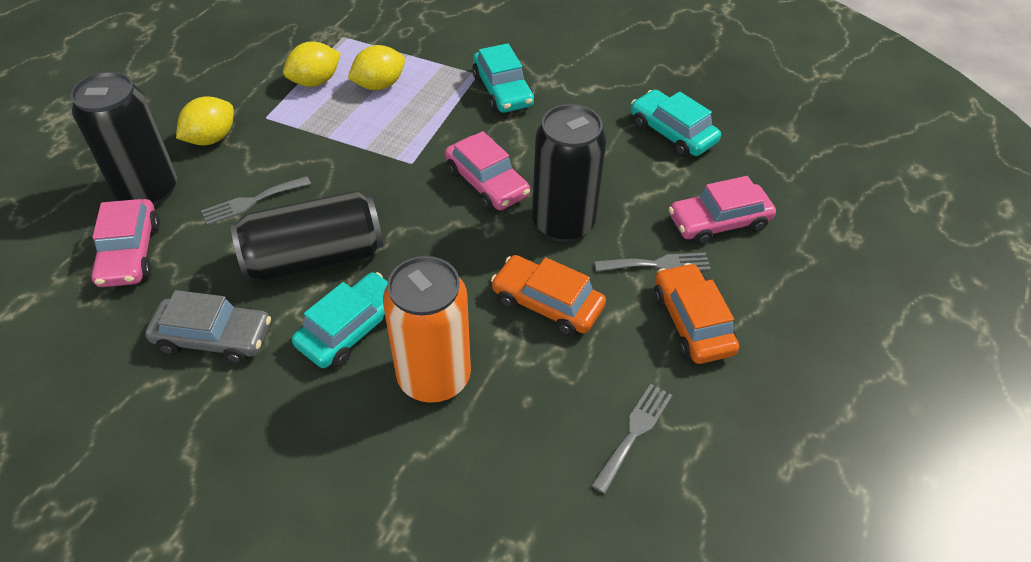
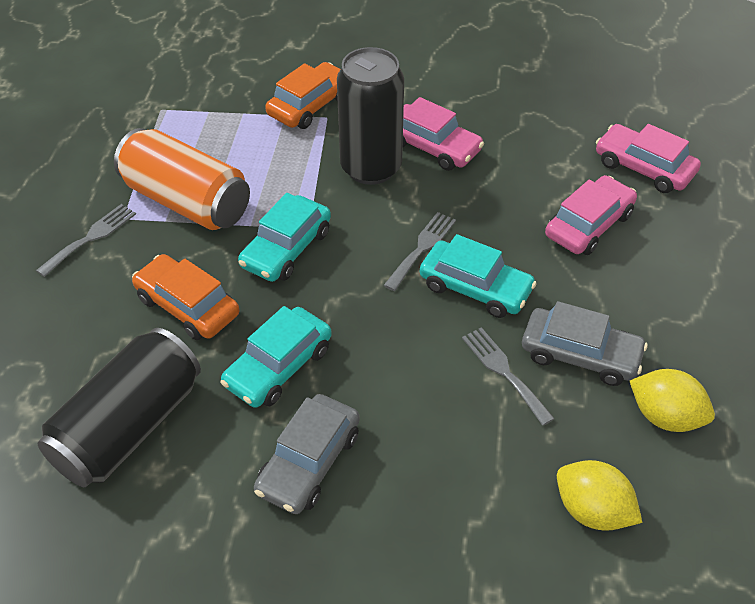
black can: 3 -> 2
grey car: 1 -> 2
yellow lemon: 3 -> 2

